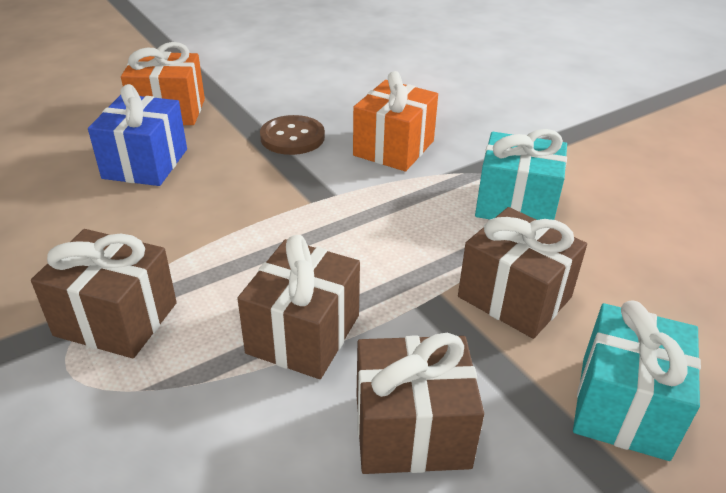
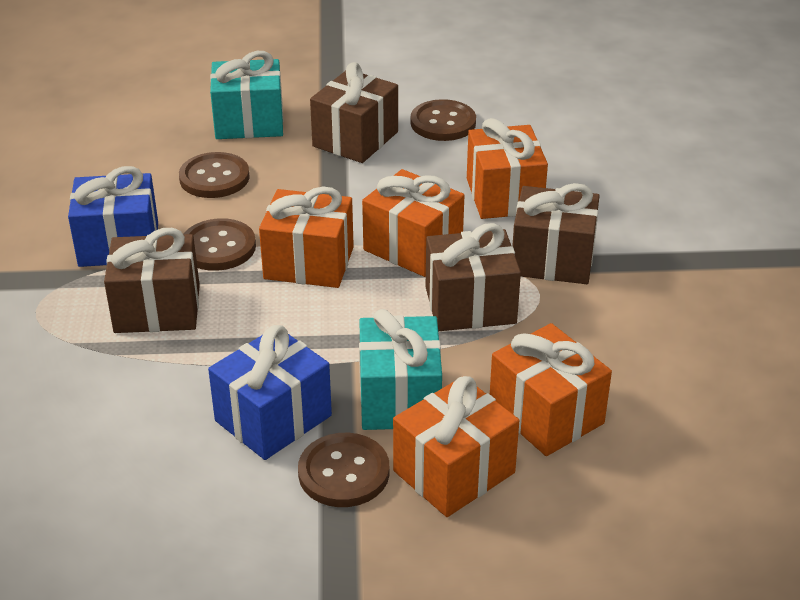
blue gift: 1 -> 2
brown button: 1 -> 4
orange gift: 2 -> 5

